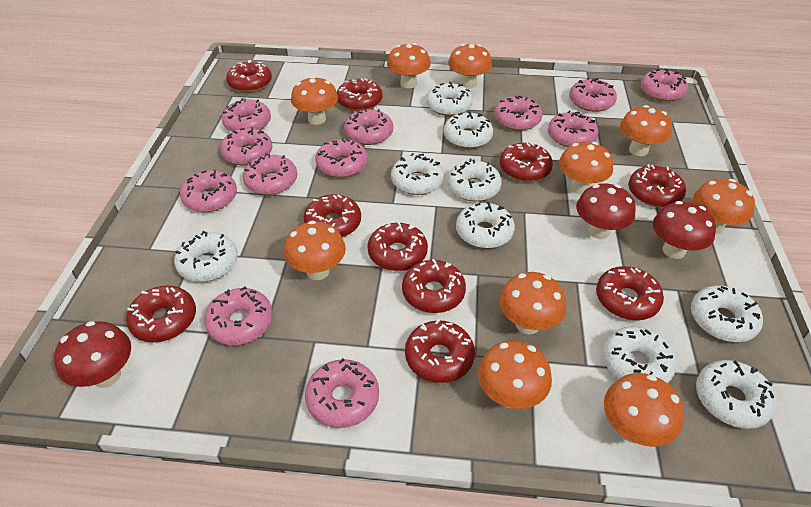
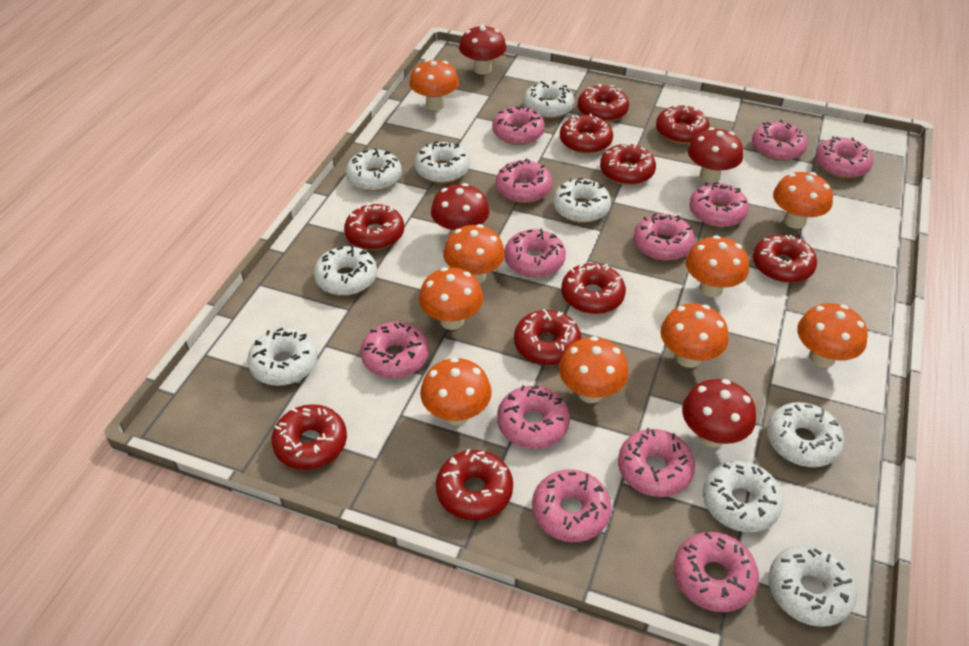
orange mushroom: 10 -> 9
red mushroom: 3 -> 4

